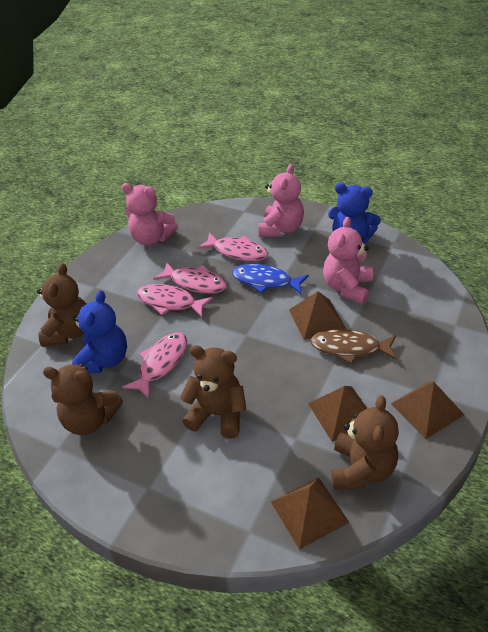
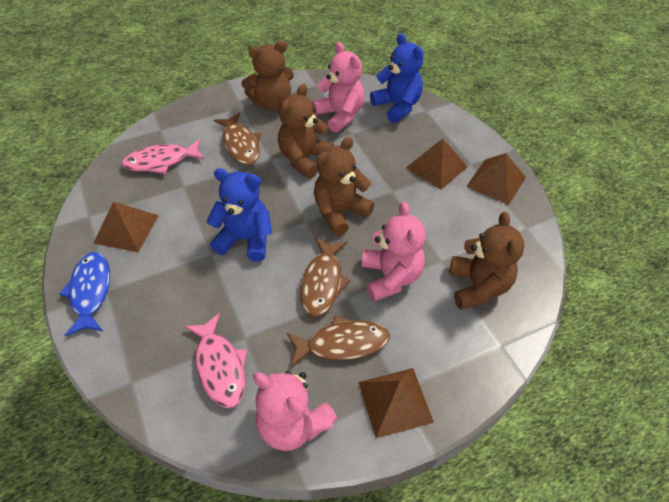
brown fish: 1 -> 3
pink fish: 4 -> 2

